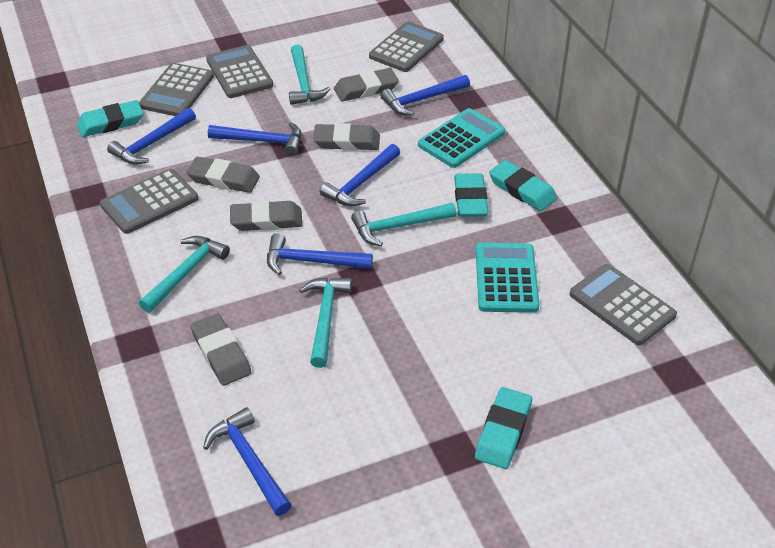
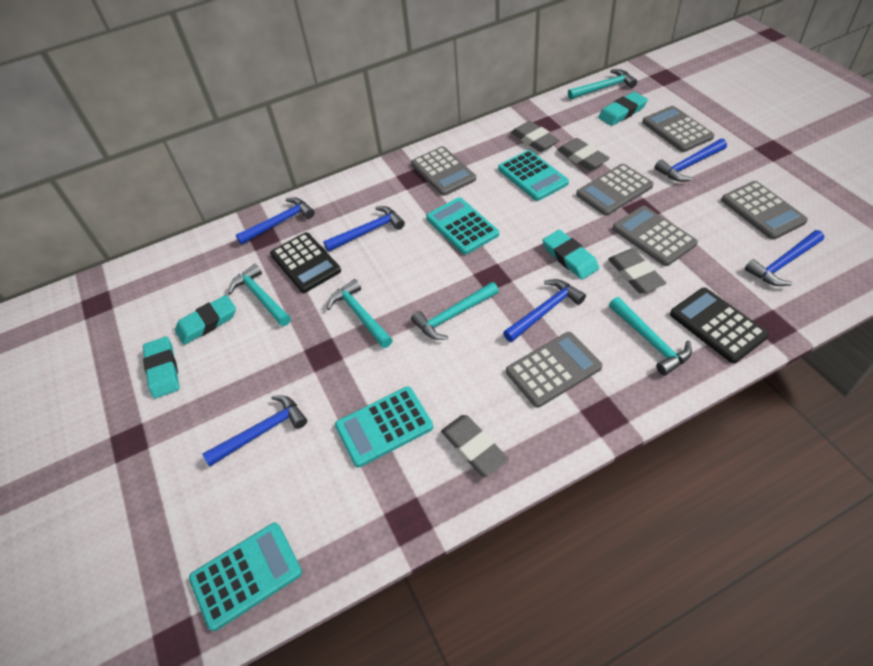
black calculator: 0 -> 2
grey calculator: 5 -> 6
grey eraser: 5 -> 4
turquoise calculator: 2 -> 4
turquoise hammer: 4 -> 5

